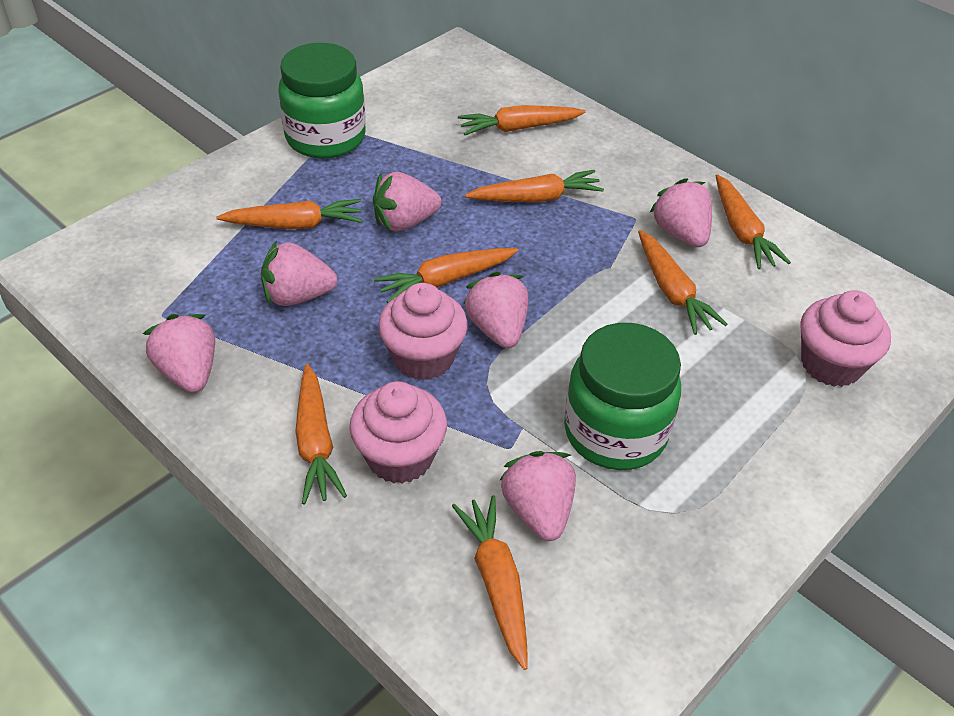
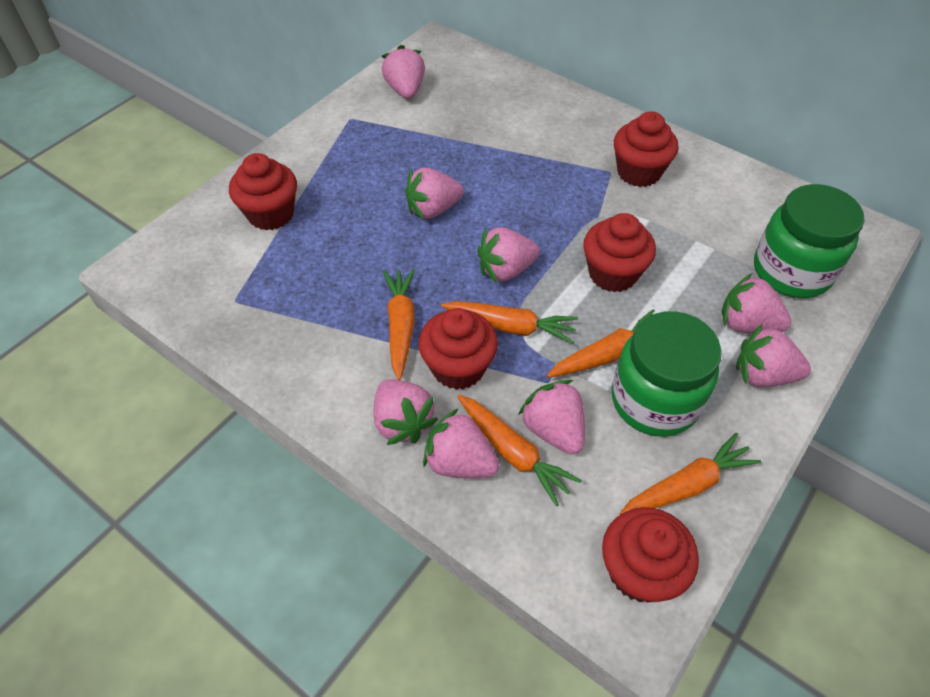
orange carrot: 8 -> 5
pink cupcake: 3 -> 0
pink strawberry: 6 -> 8
red cupcake: 0 -> 5

